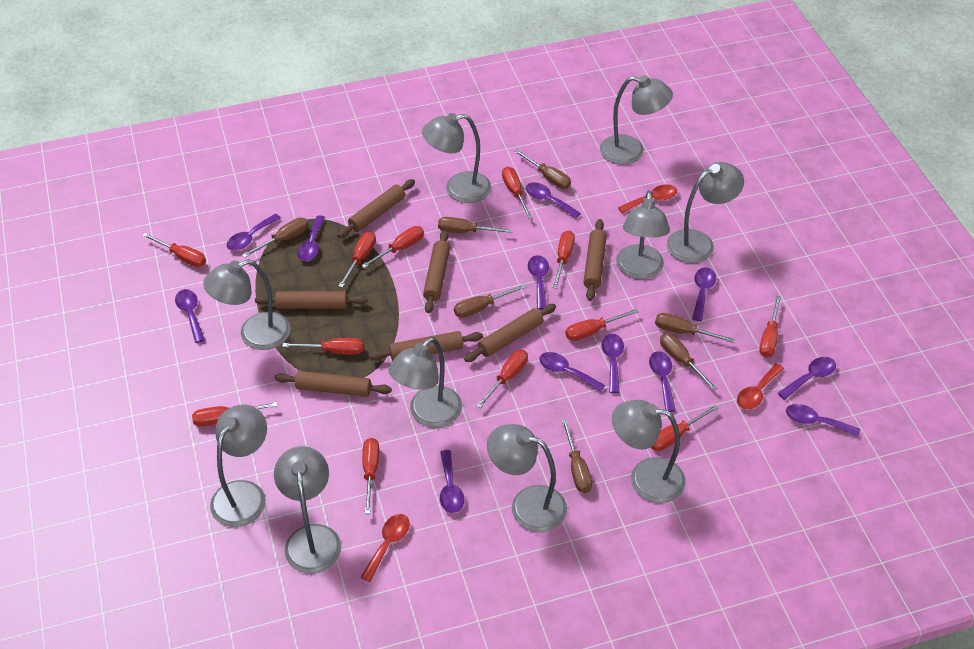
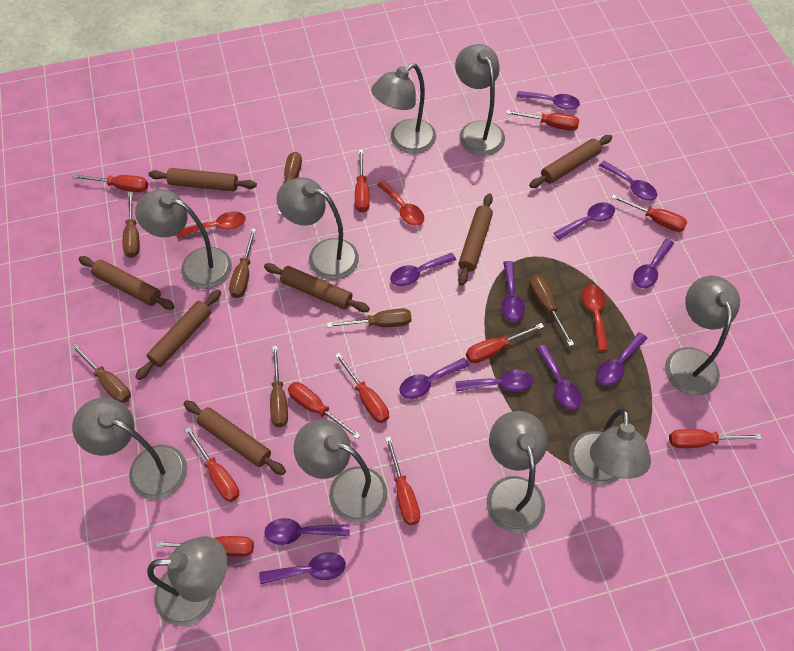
red screwdriver: 12 -> 11

